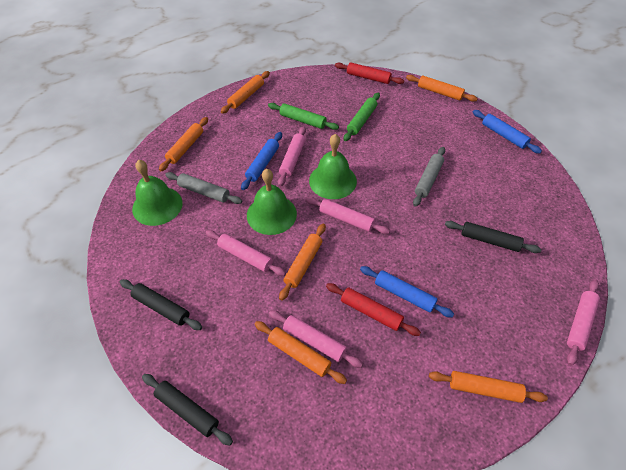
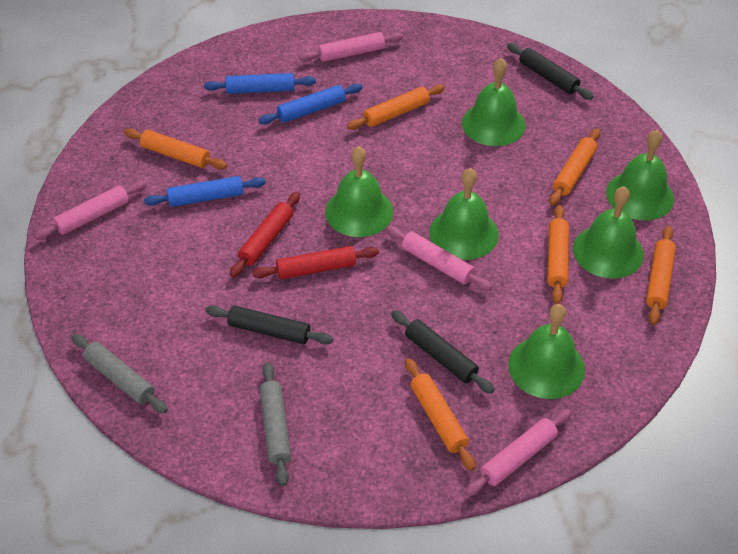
green bell: 3 -> 6
green rolling pin: 2 -> 0
pink rolling pin: 5 -> 4

